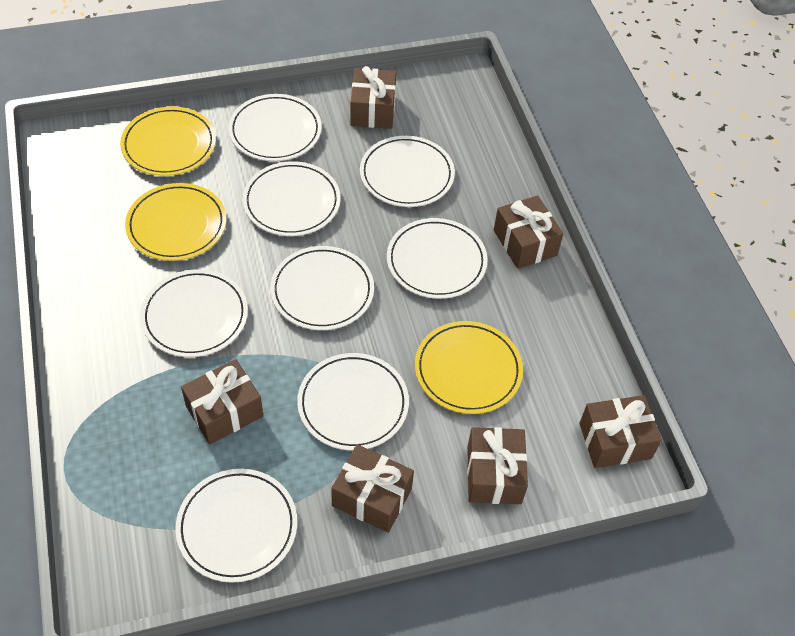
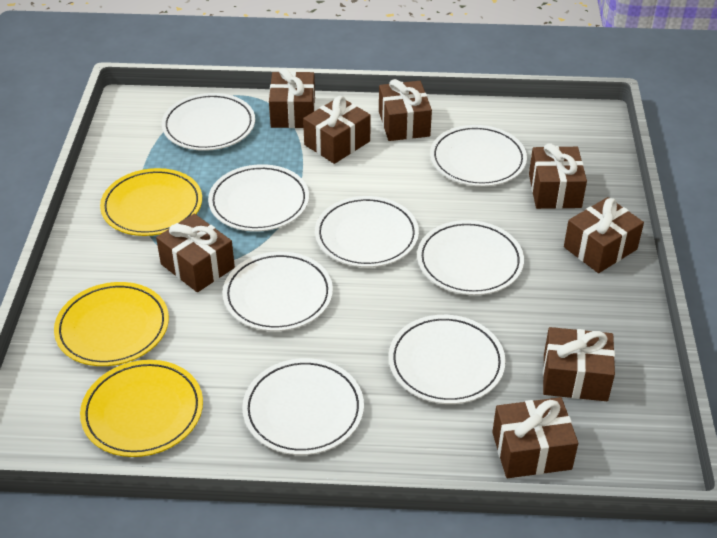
brown gift: 6 -> 8

